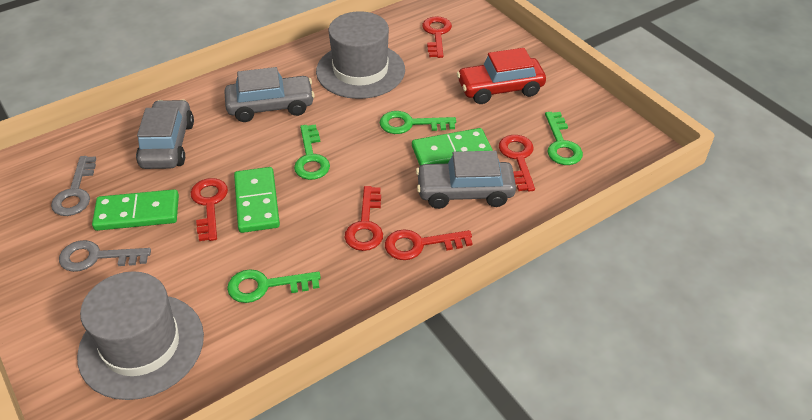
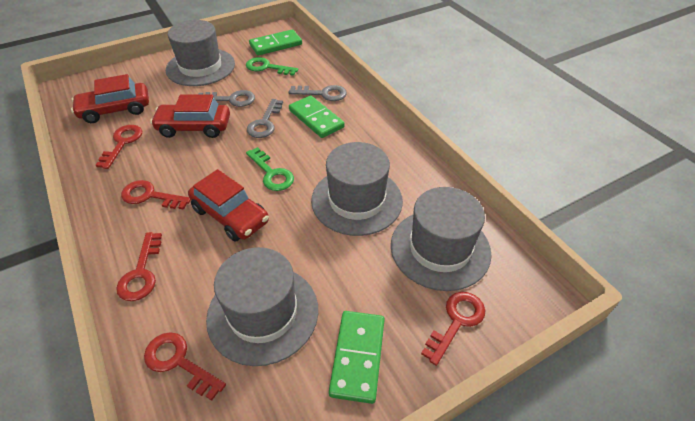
green key: 4 -> 2
grey car: 3 -> 0
grey hat: 2 -> 4
grey key: 2 -> 3
red car: 1 -> 3

